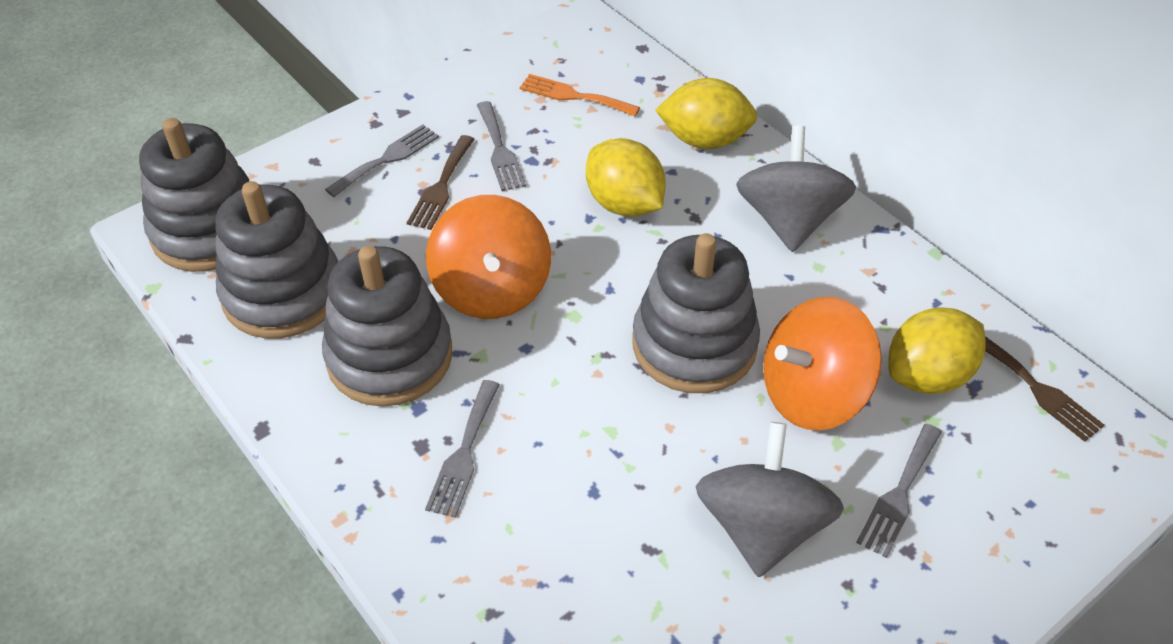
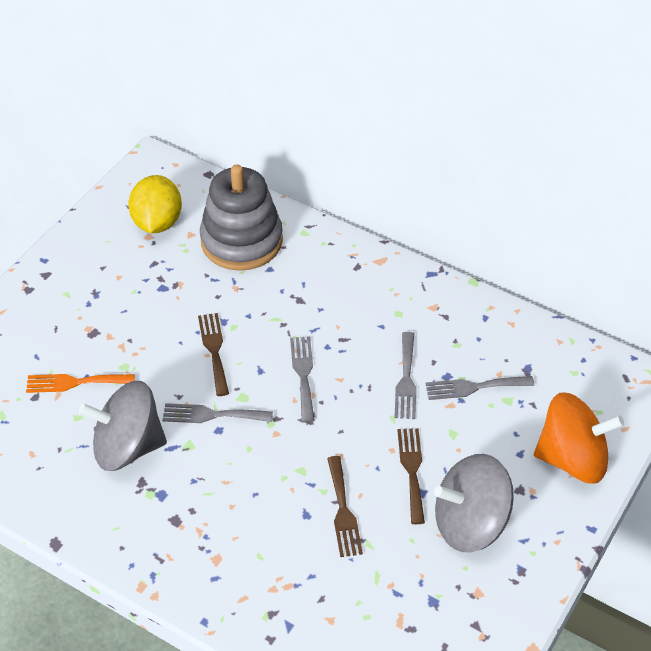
brown fork: 2 -> 3
grey stacking toy: 4 -> 1
orange spinning top: 2 -> 1
yellow lemon: 3 -> 1

